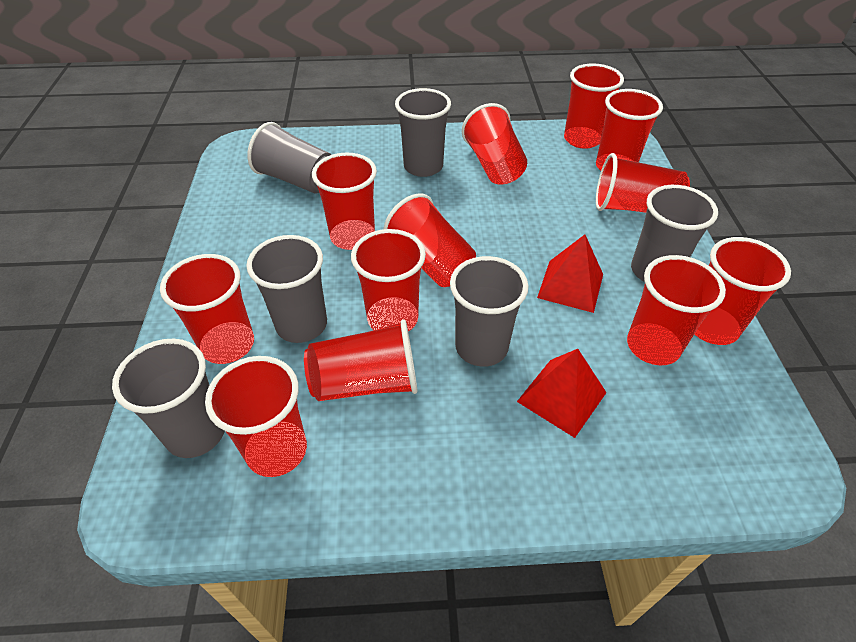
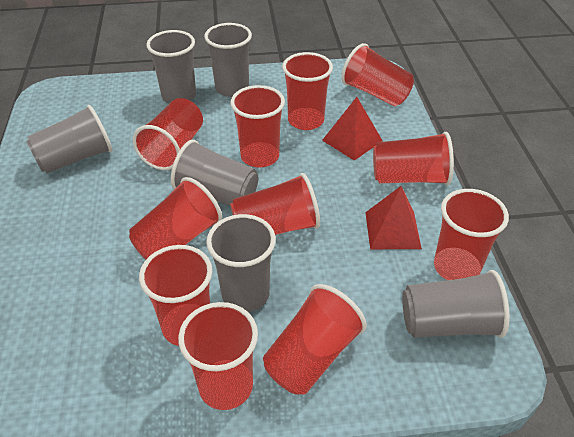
red cup: 12 -> 11

